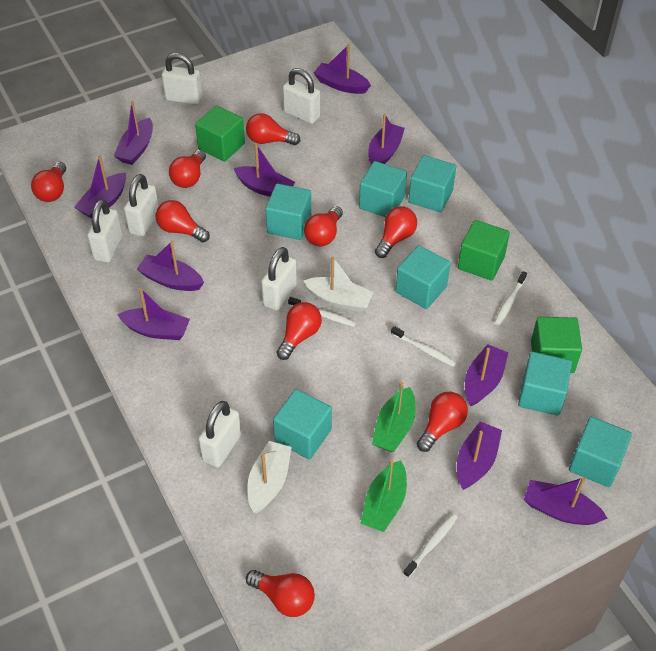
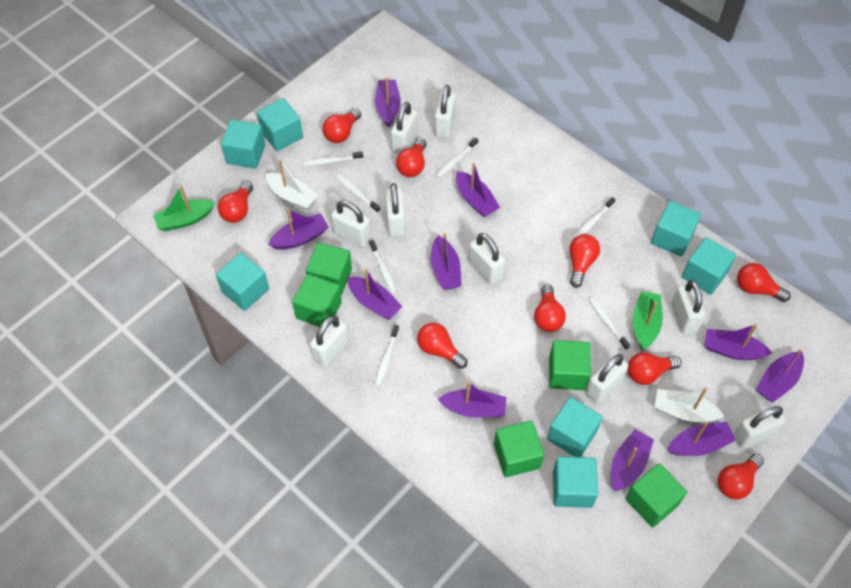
green cube: 3 -> 5
white padlock: 6 -> 9
white toothbrush: 4 -> 7

